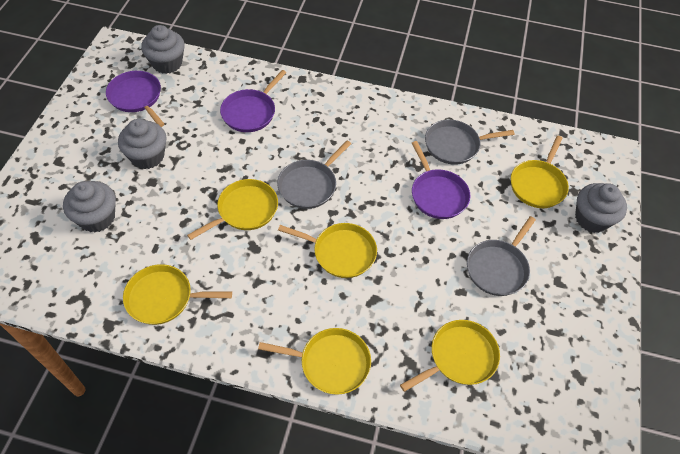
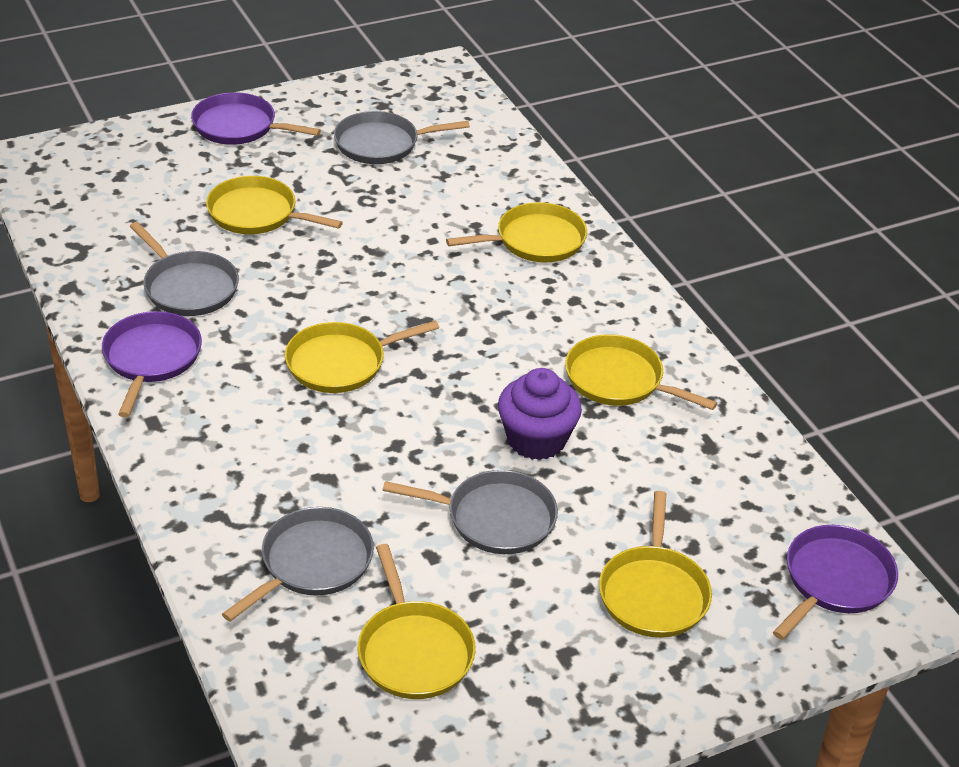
grey cupcake: 4 -> 0
grey pan: 3 -> 4
purple cupcake: 0 -> 1

